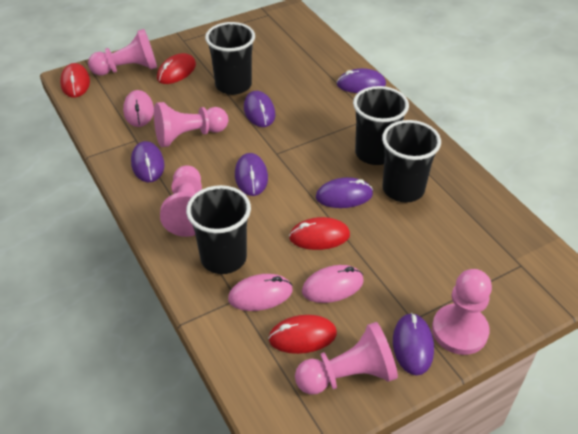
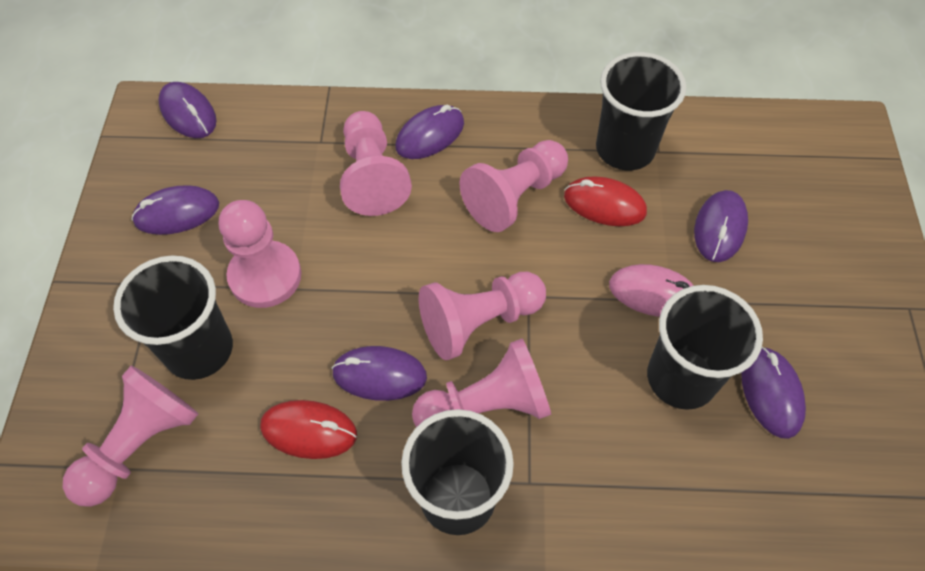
pink mouse: 3 -> 1
pink pawn: 5 -> 6
red mouse: 4 -> 2

